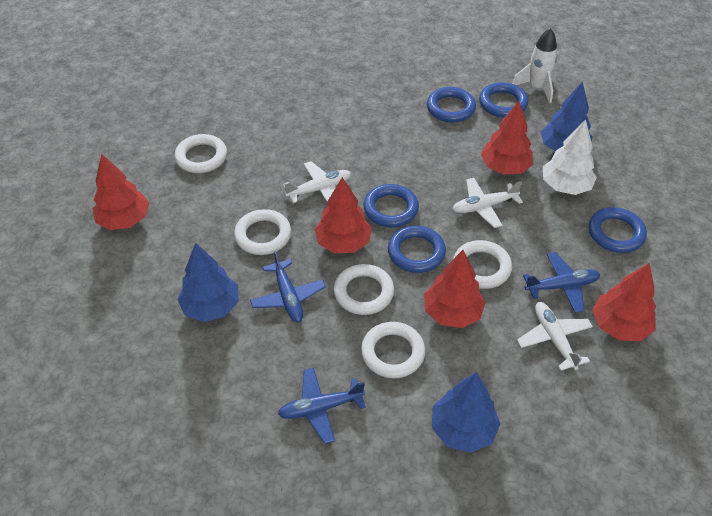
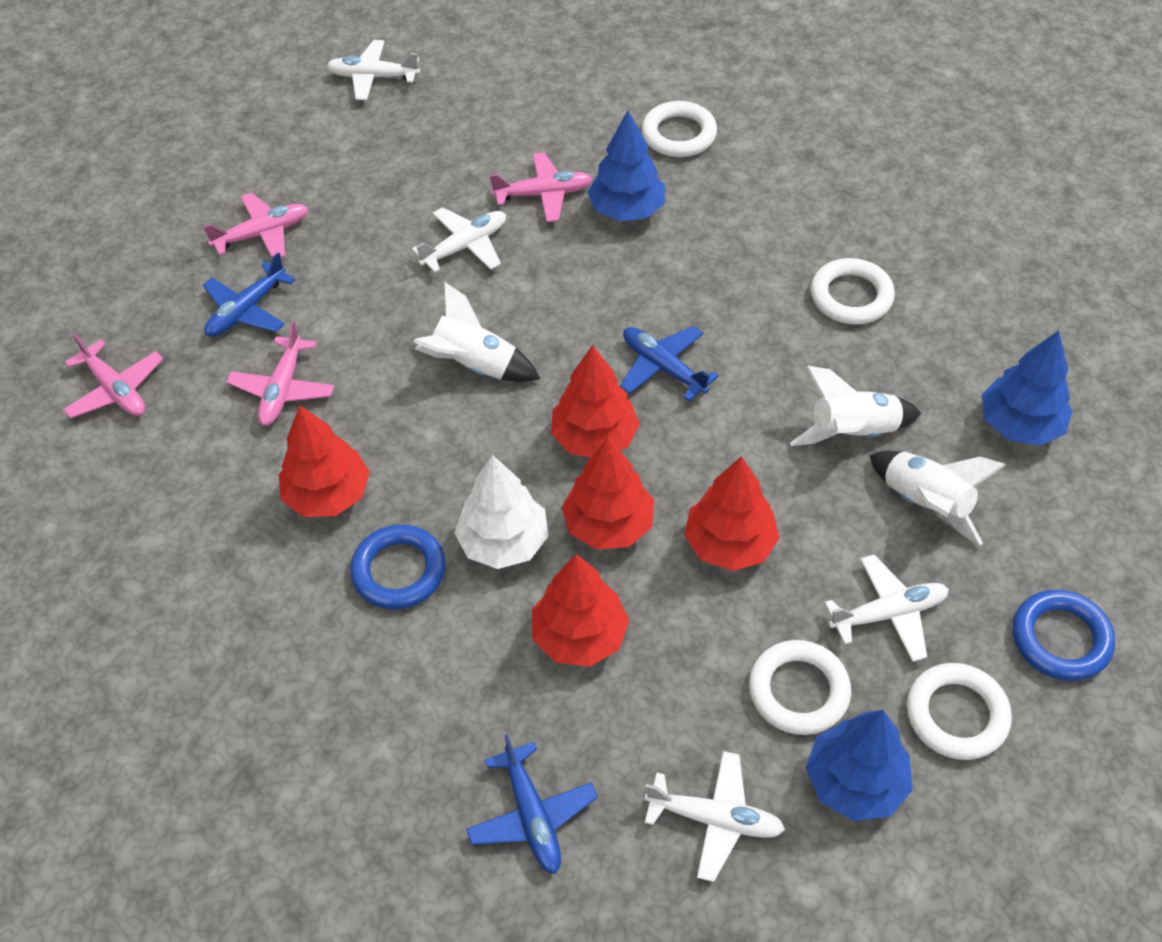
blue ring: 5 -> 2
pink plane: 0 -> 4
white plane: 3 -> 4
white ring: 5 -> 4
white rocket: 1 -> 3

